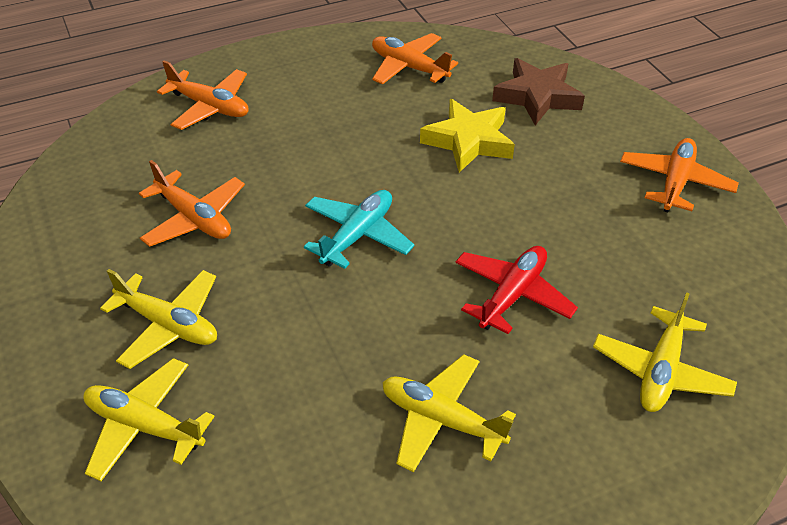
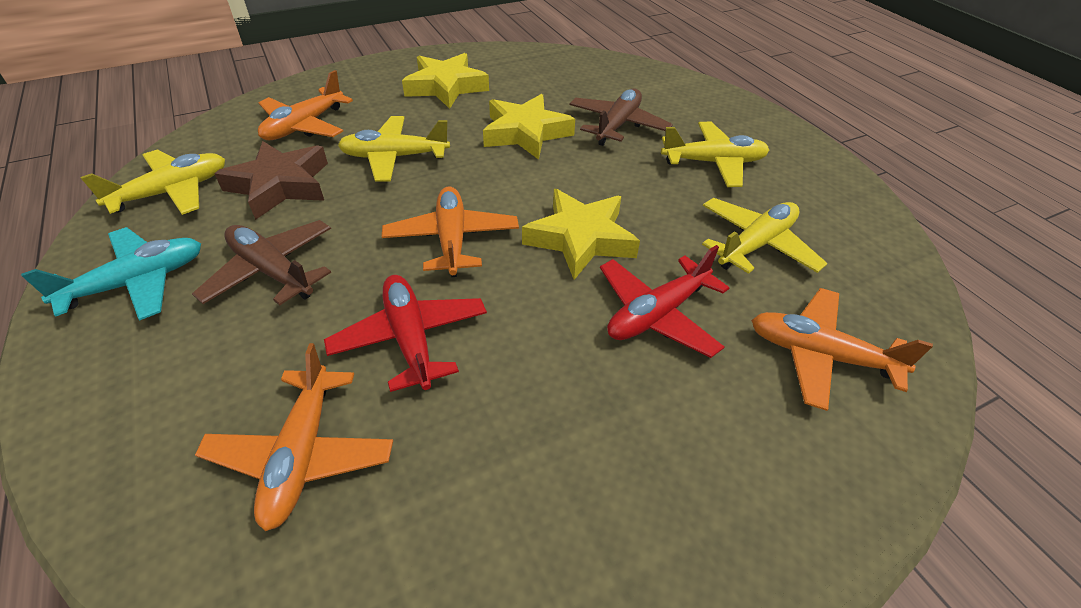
brown plane: 0 -> 2
red plane: 1 -> 2
yellow star: 1 -> 3

